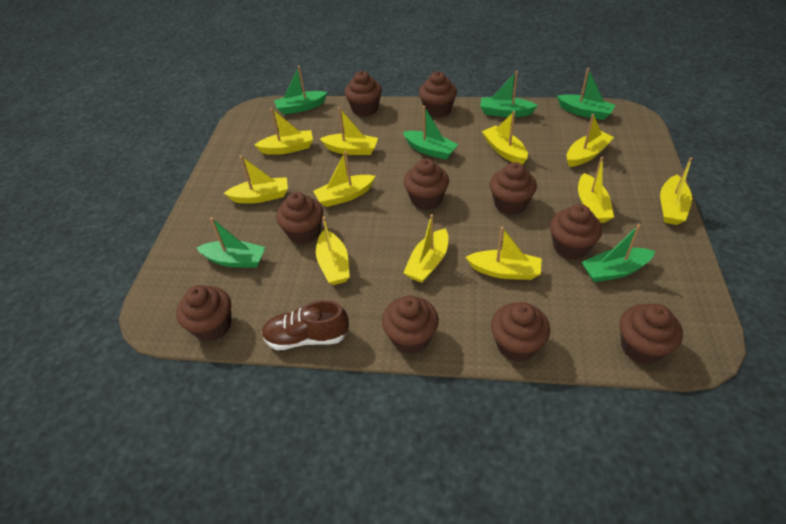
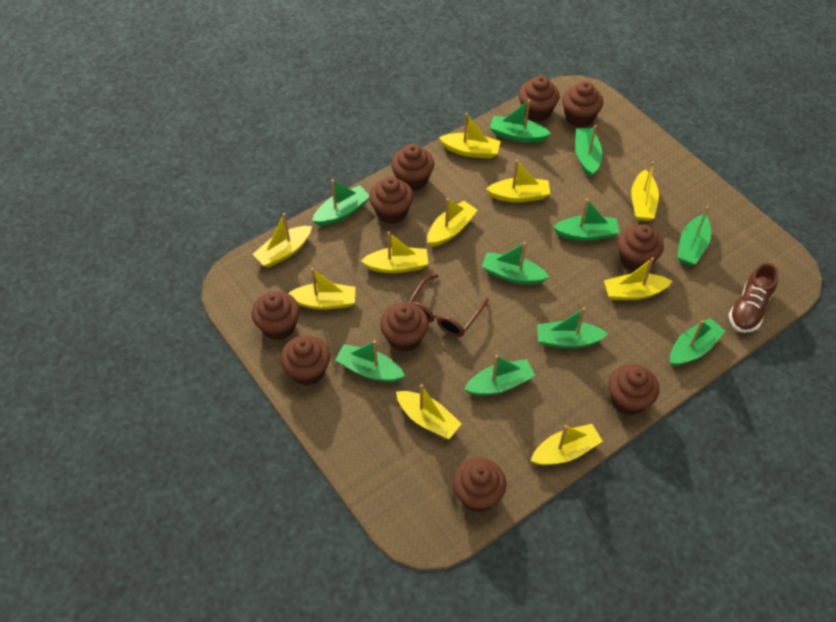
brown glasses: 0 -> 1
green boat: 6 -> 10
yellow boat: 11 -> 10

